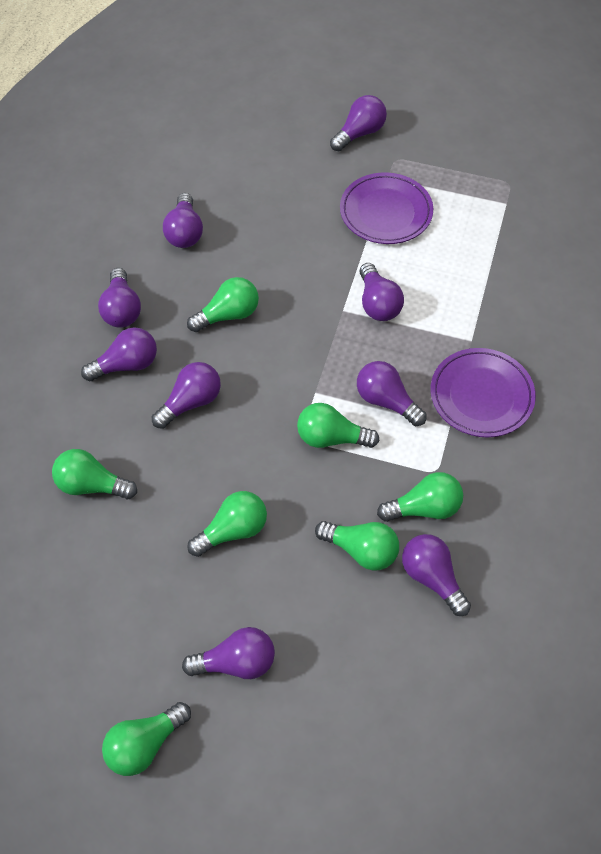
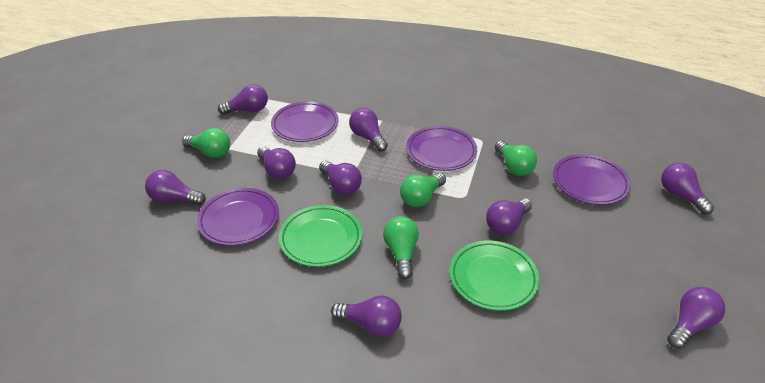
green light bulb: 7 -> 4
green plate: 0 -> 2
purple plate: 2 -> 4

